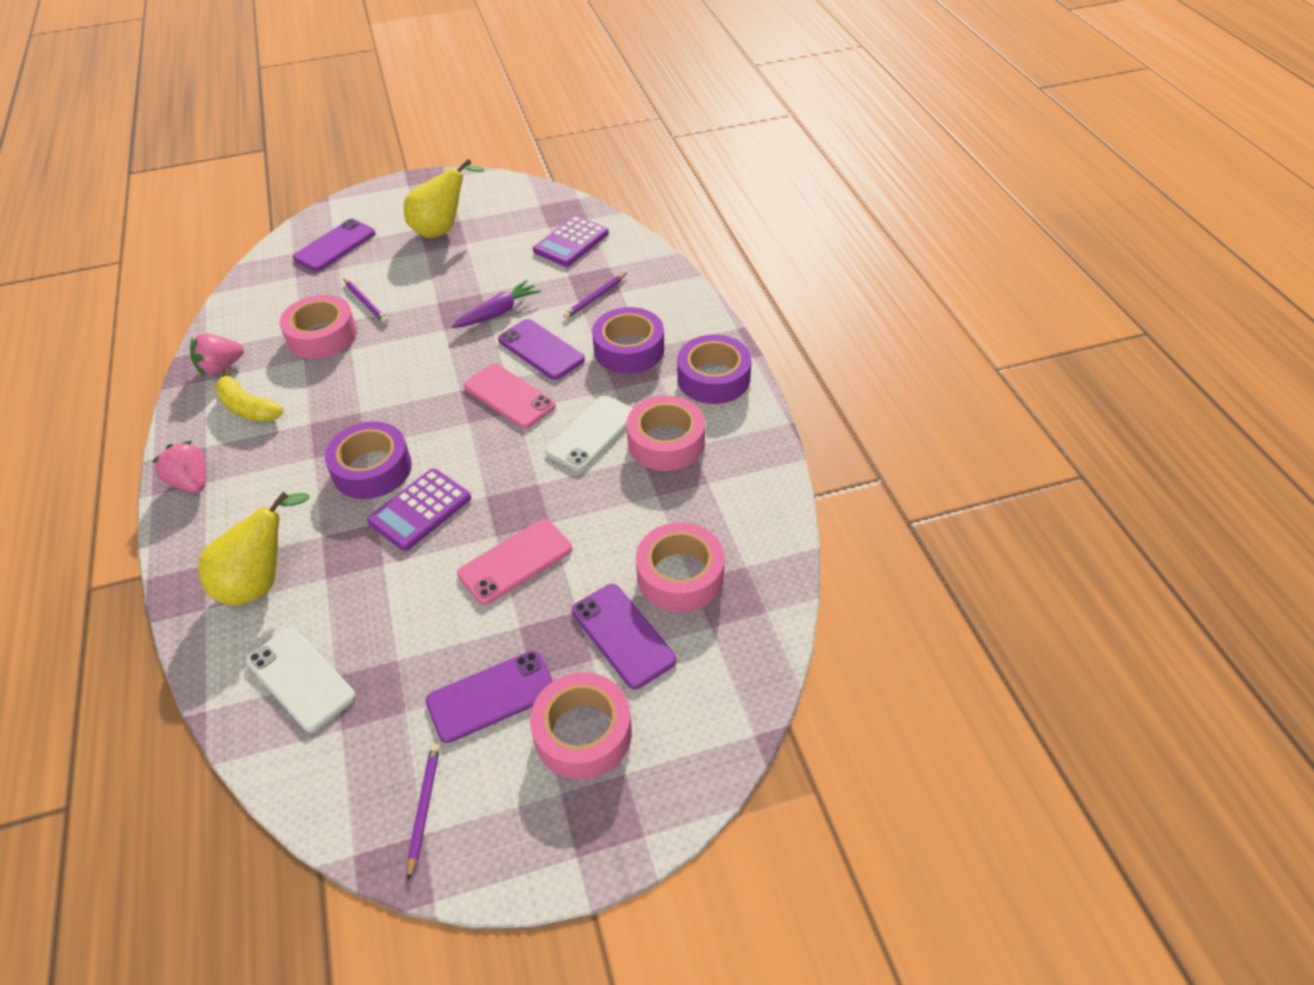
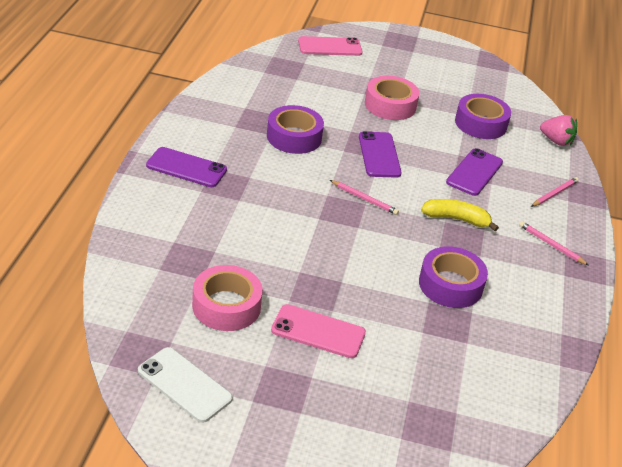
pink pencil: 0 -> 3
pink strawberry: 2 -> 1
pink tape: 4 -> 2
purple calculator: 2 -> 0
purple carrot: 1 -> 0
purple pencil: 3 -> 0
purple phone: 4 -> 3
white phone: 2 -> 1
yellow pear: 2 -> 0

